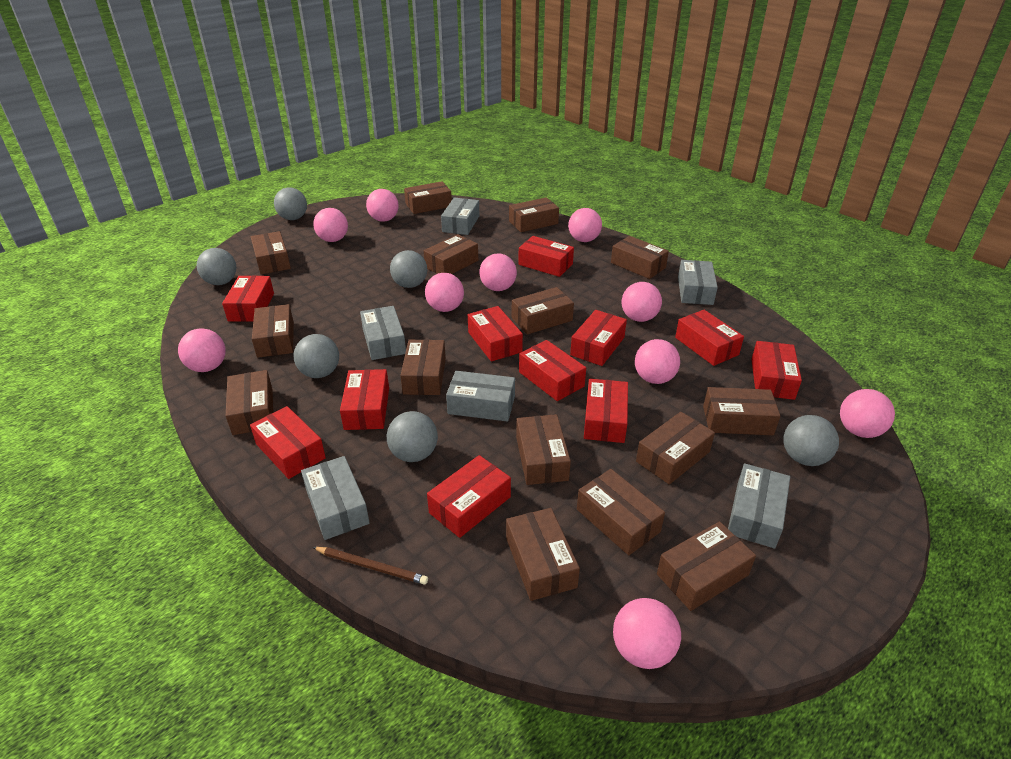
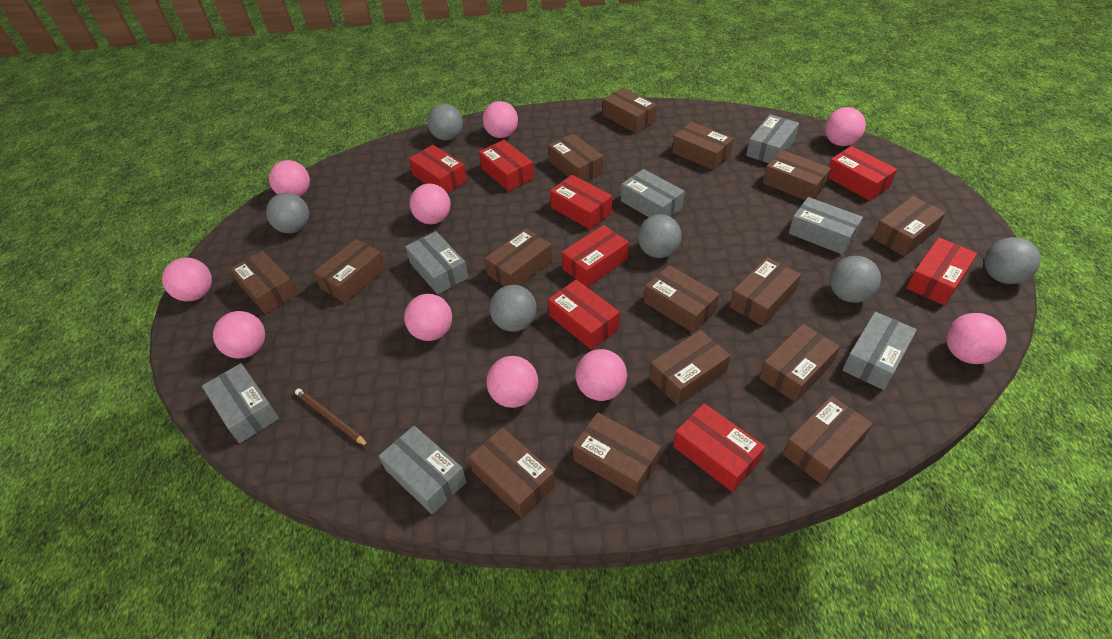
grey box: 6 -> 7
red box: 11 -> 8

